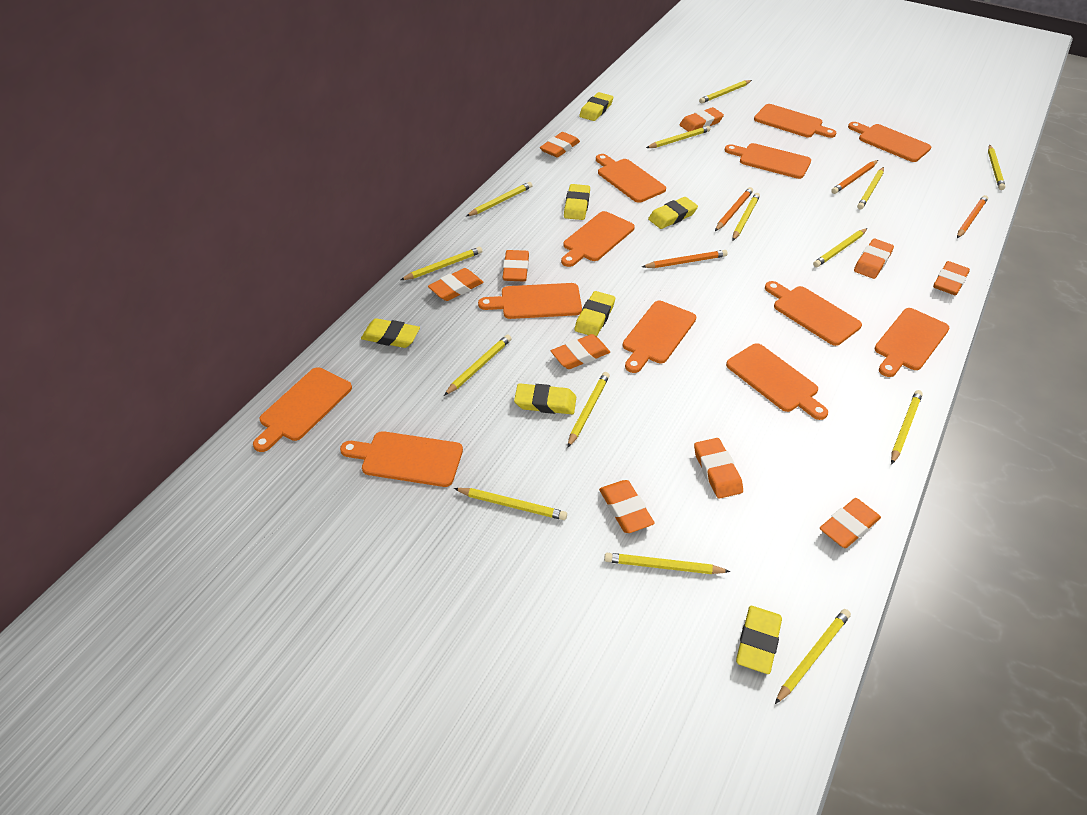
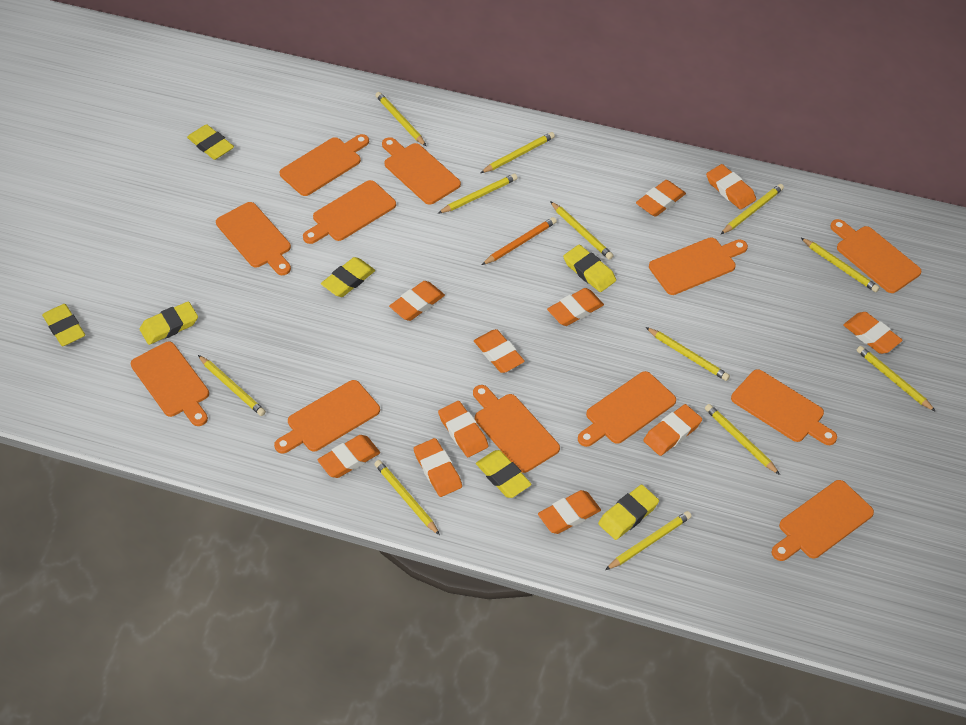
orange eraser: 10 -> 11
orange pencil: 4 -> 1
yellow pencil: 14 -> 12

